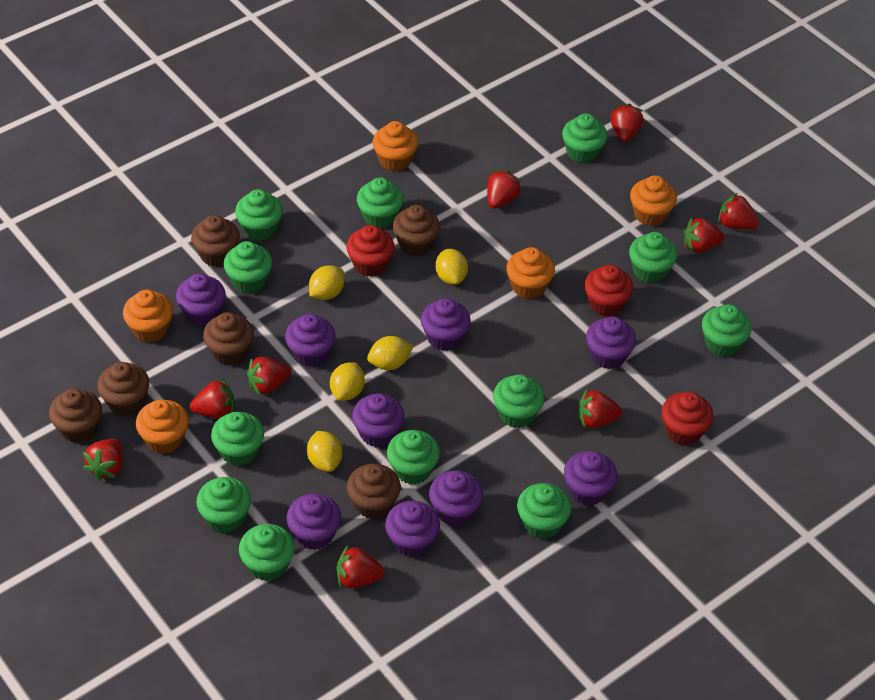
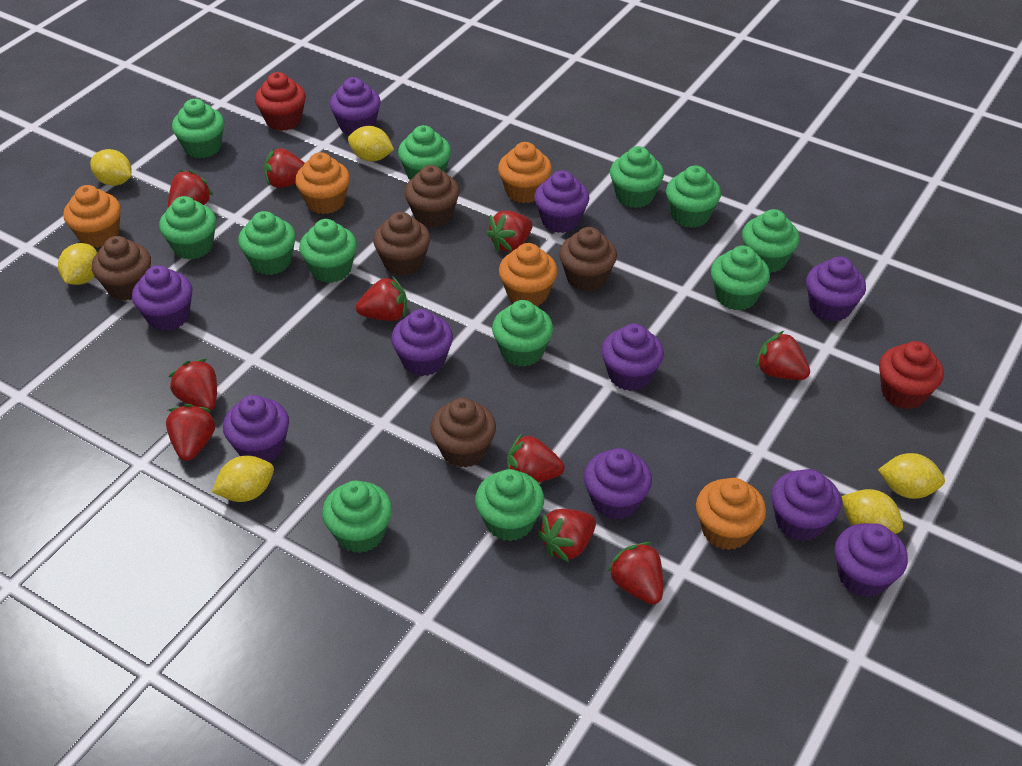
brown cupcake: 6 -> 5
purple cupcake: 9 -> 10
red cupcake: 3 -> 2
red strawberry: 9 -> 10
yellow lemon: 5 -> 6

